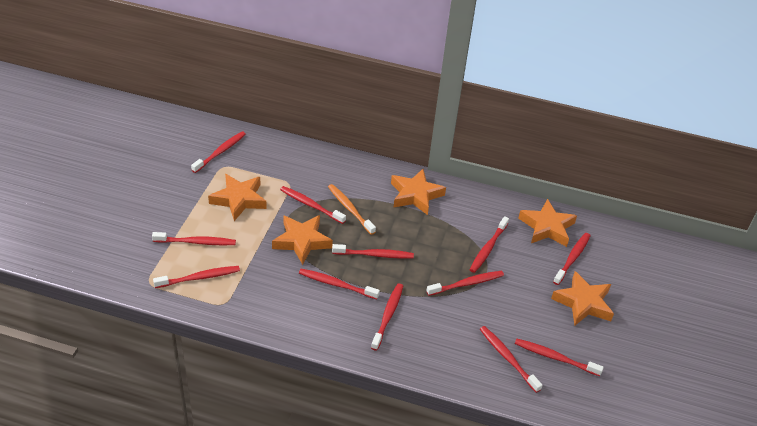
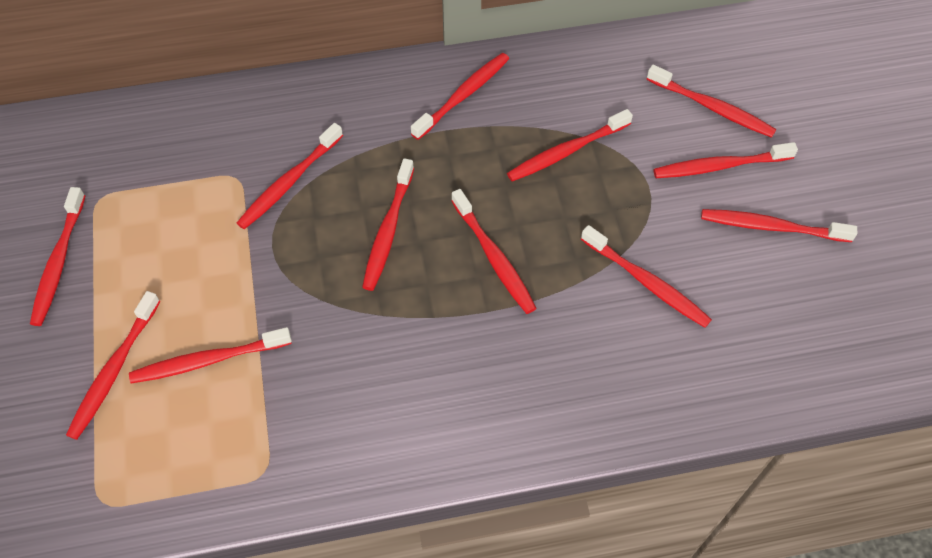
orange star: 5 -> 0
orange toothbrush: 1 -> 0

